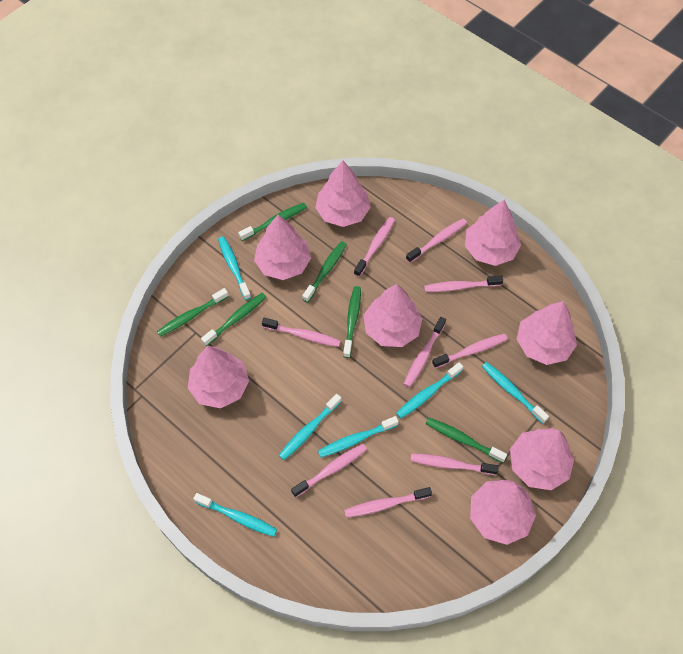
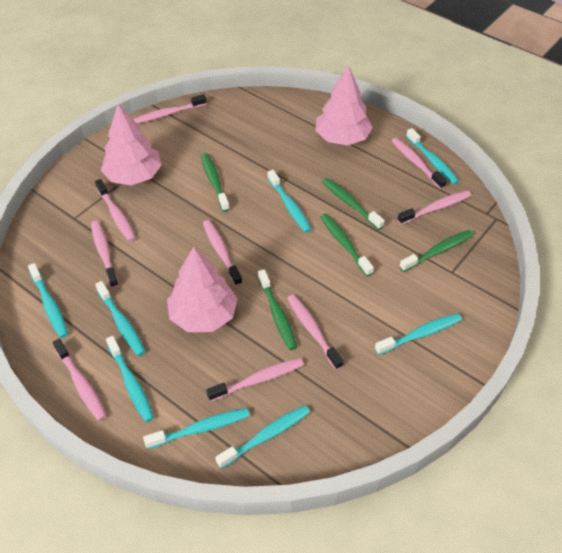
green toothbrush: 6 -> 5
pink tree: 8 -> 3
turquoise toothbrush: 6 -> 8

